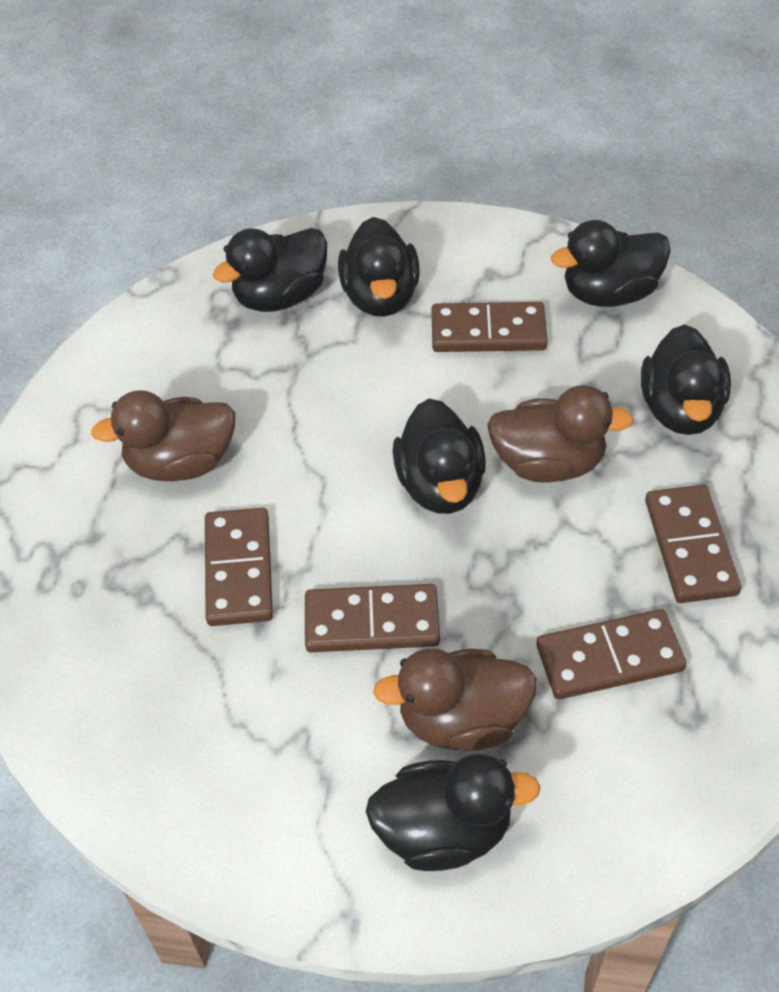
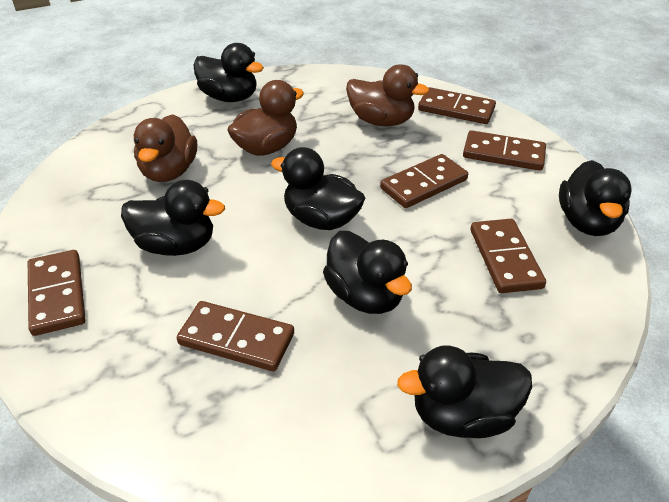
brown domino: 5 -> 6

